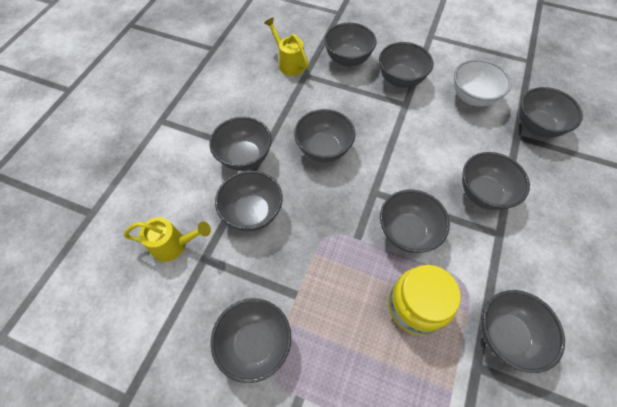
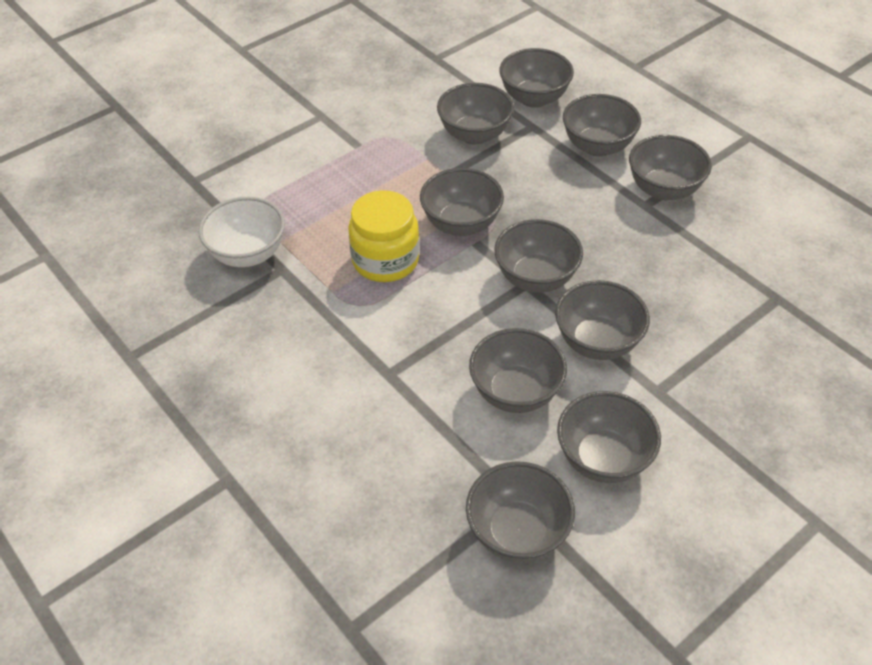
yellow watering can: 2 -> 0

